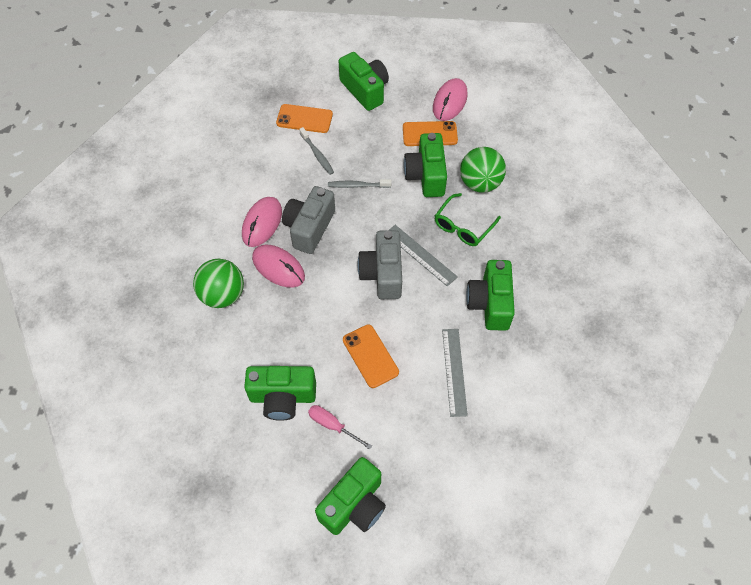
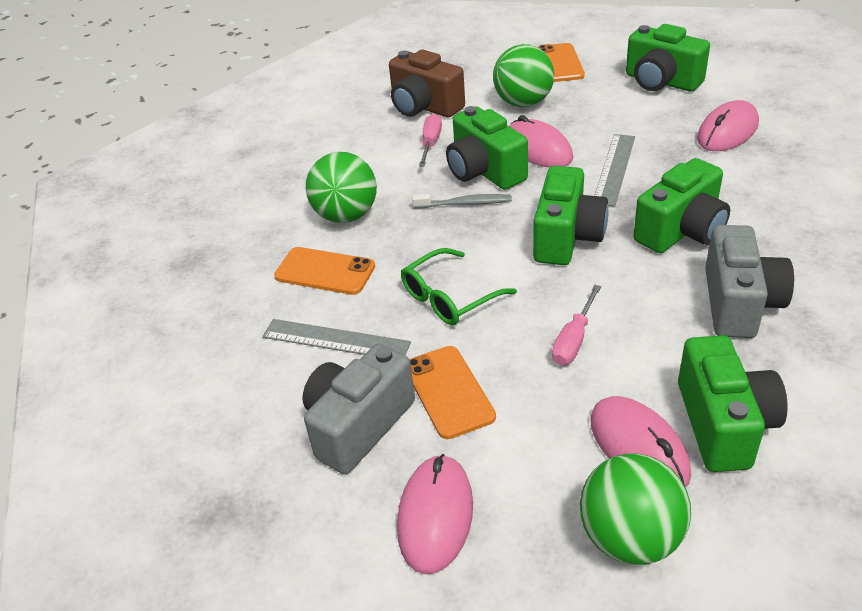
brown camera: 0 -> 1
green ball: 2 -> 3
grey toothbrush: 2 -> 1
pink mouse: 3 -> 4
pink screwdriver: 1 -> 2

